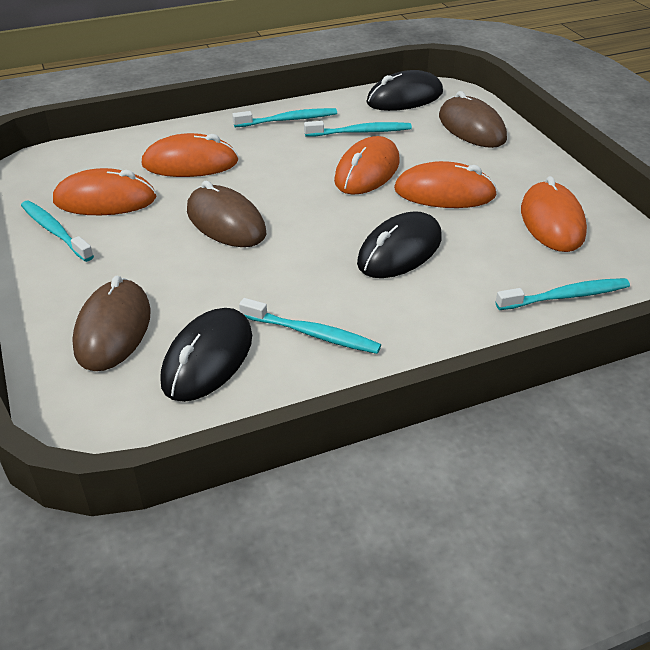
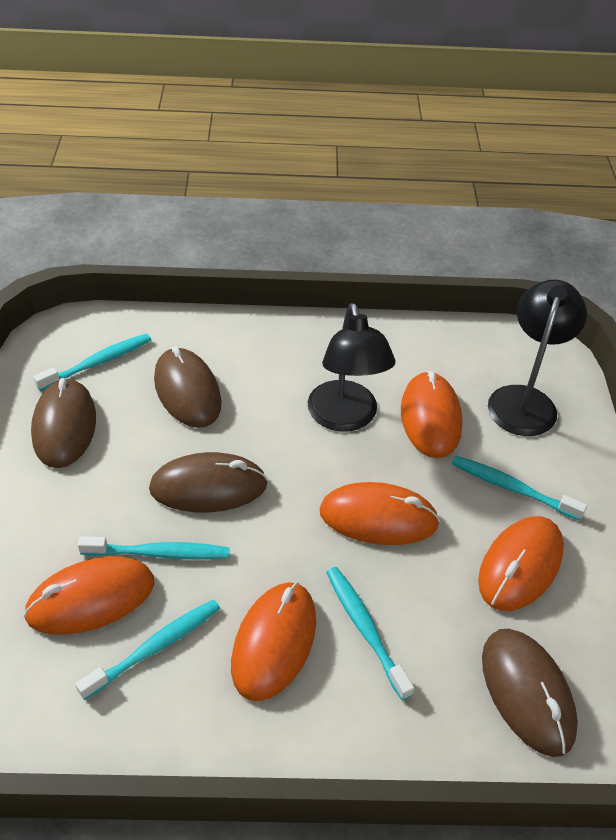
black lamp: 0 -> 2
black mouse: 3 -> 0
brown mouse: 3 -> 4

